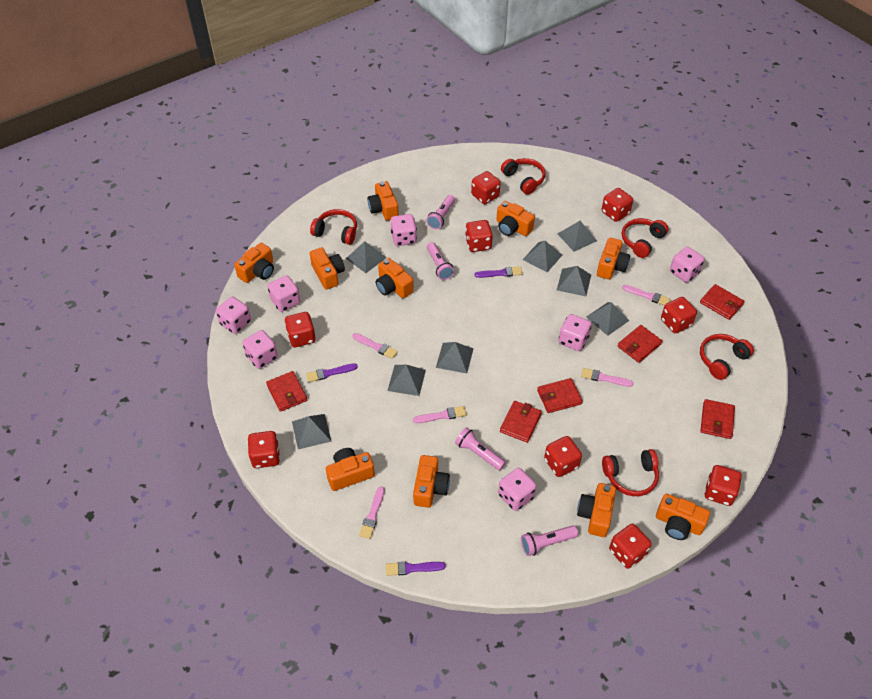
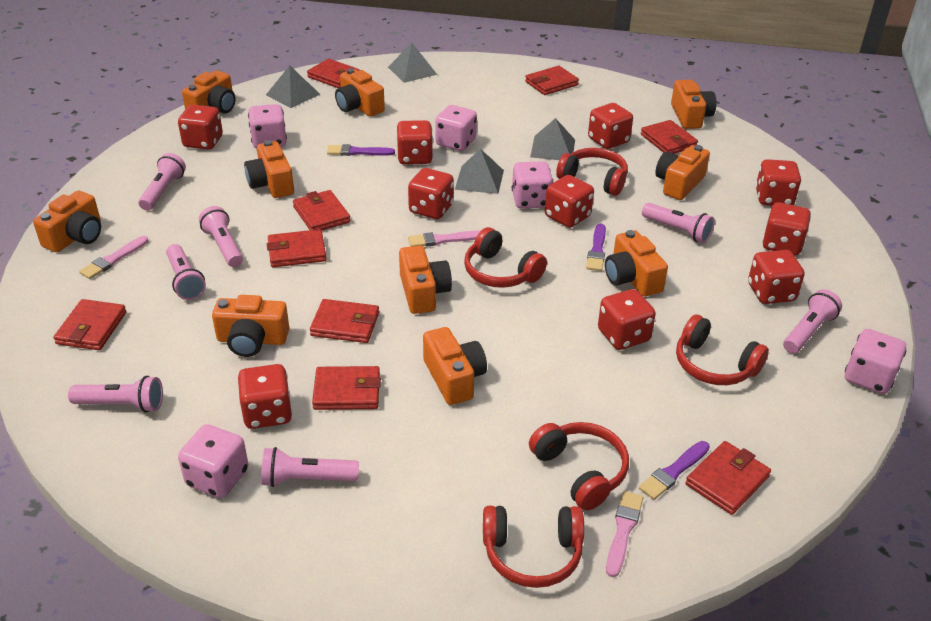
grey pyramid: 8 -> 4
pink brush: 5 -> 3
pink dice: 7 -> 5
pink flashlight: 4 -> 7
red dice: 9 -> 10
red wallet: 6 -> 9

